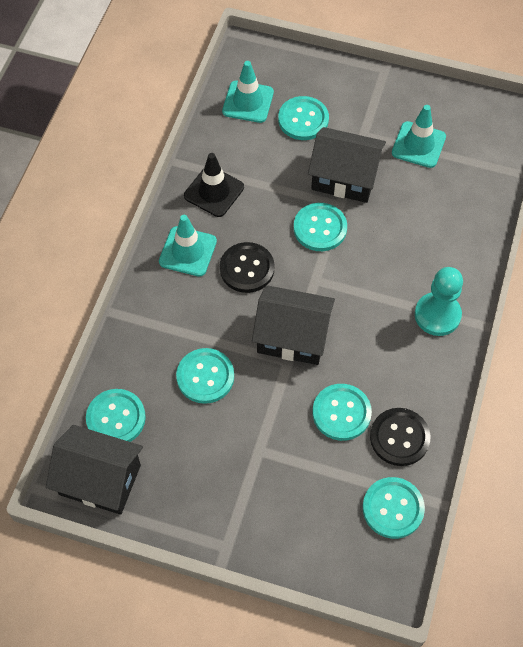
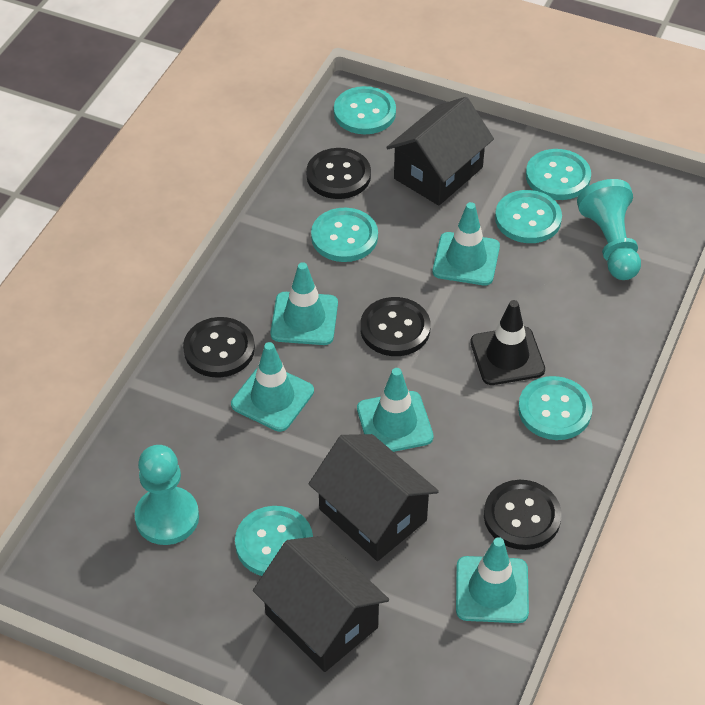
black button: 2 -> 4
turquoise pawn: 1 -> 2
turquoise traffic cone: 3 -> 5

